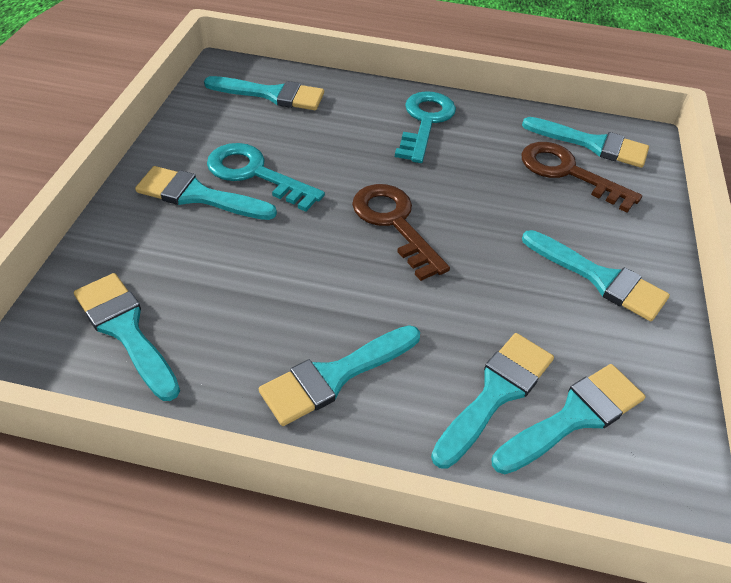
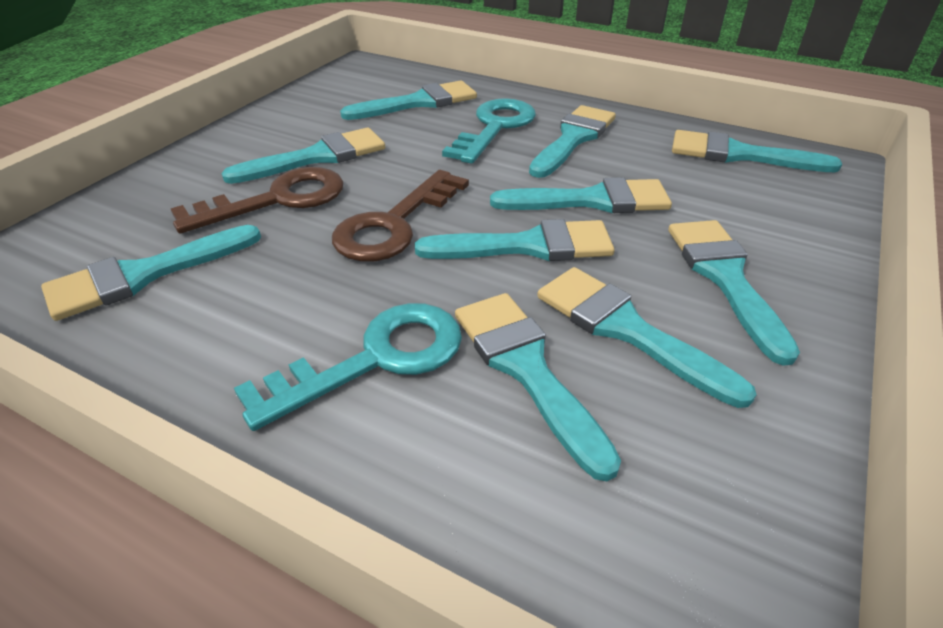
turquoise brush: 8 -> 10

